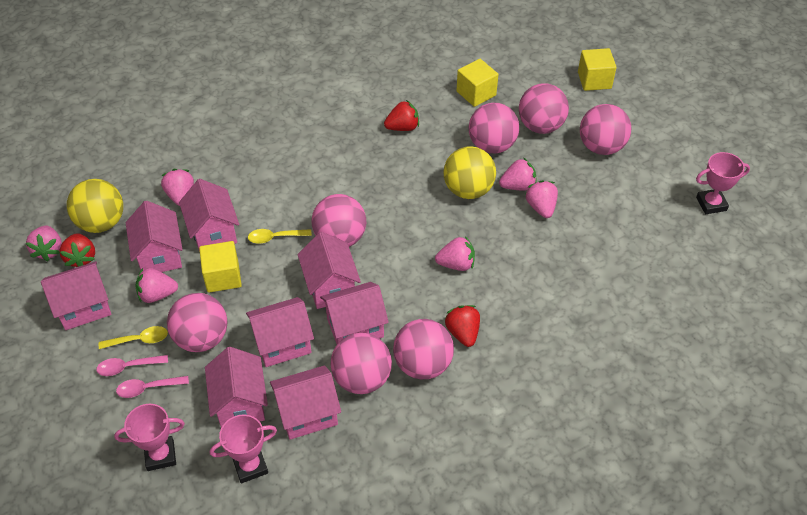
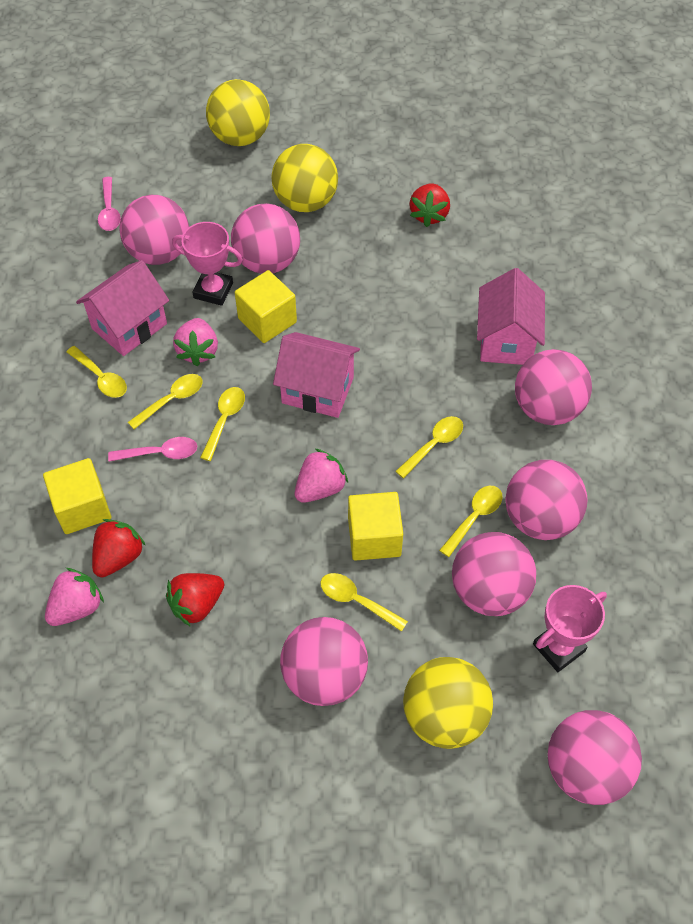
pink house: 8 -> 3
pink strawberry: 6 -> 3
pink trophy: 3 -> 2
yellow ball: 2 -> 3
yellow spoon: 2 -> 6

